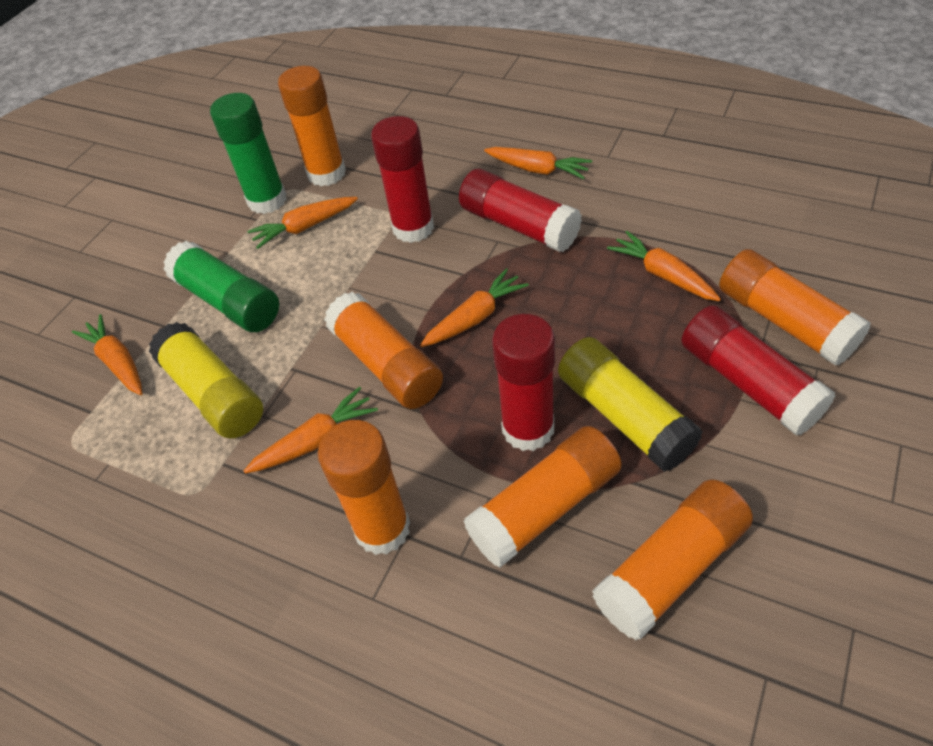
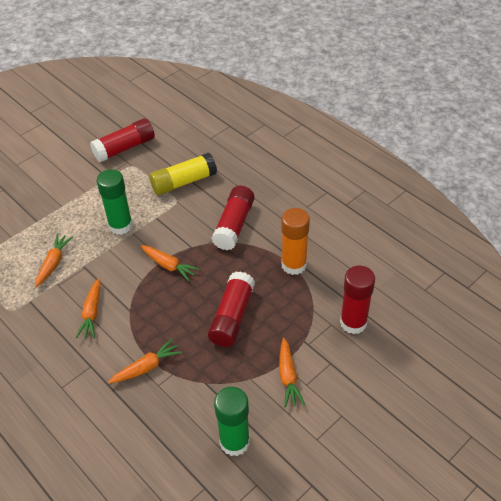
orange carrot: 6 -> 5
orange glue stick: 6 -> 1
yellow glue stick: 2 -> 1

